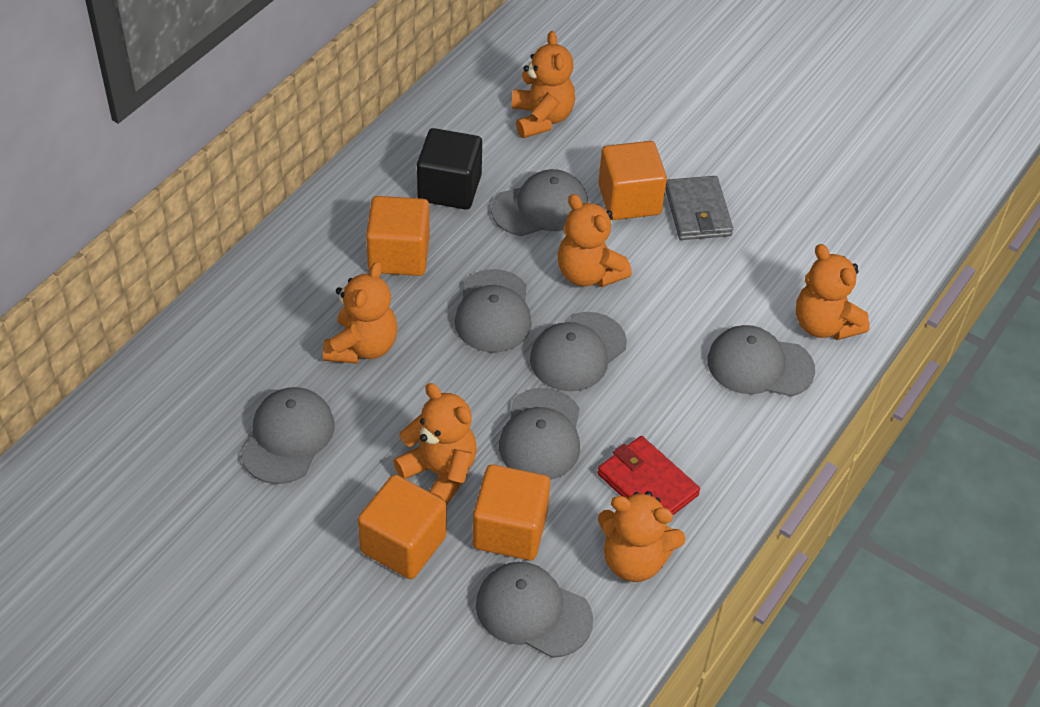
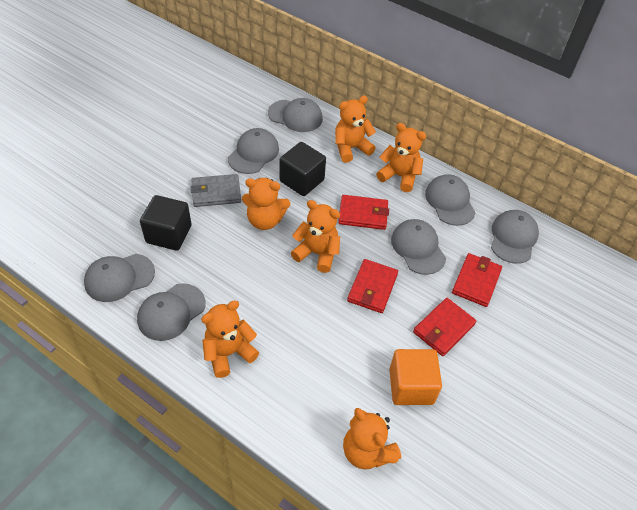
black cube: 1 -> 2
orange cube: 4 -> 1
red wallet: 1 -> 4

